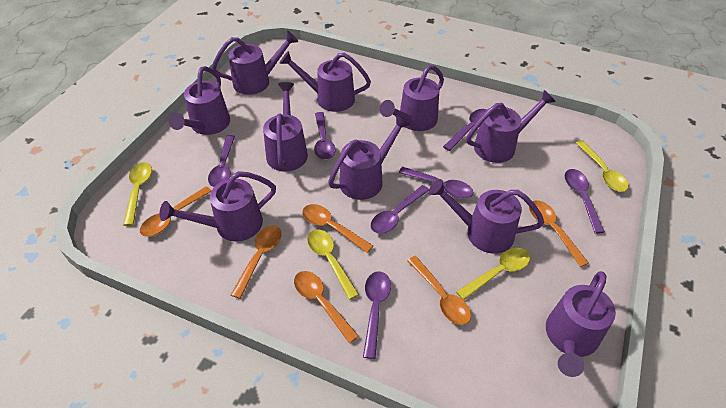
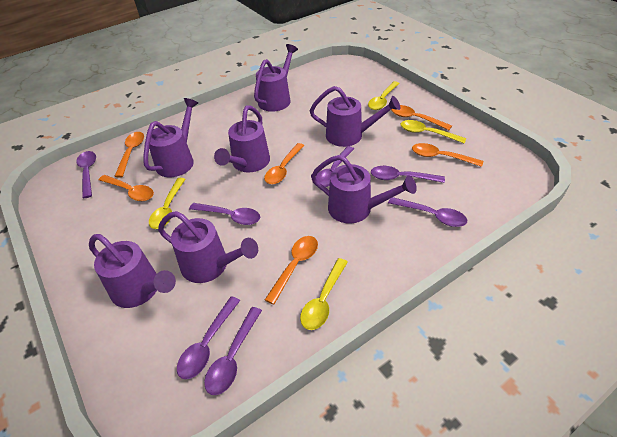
purple watering can: 10 -> 7

